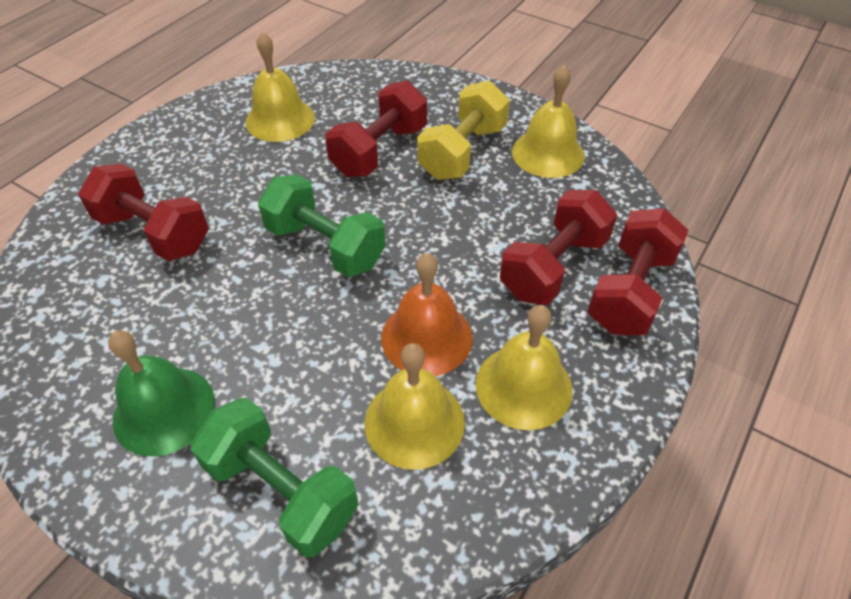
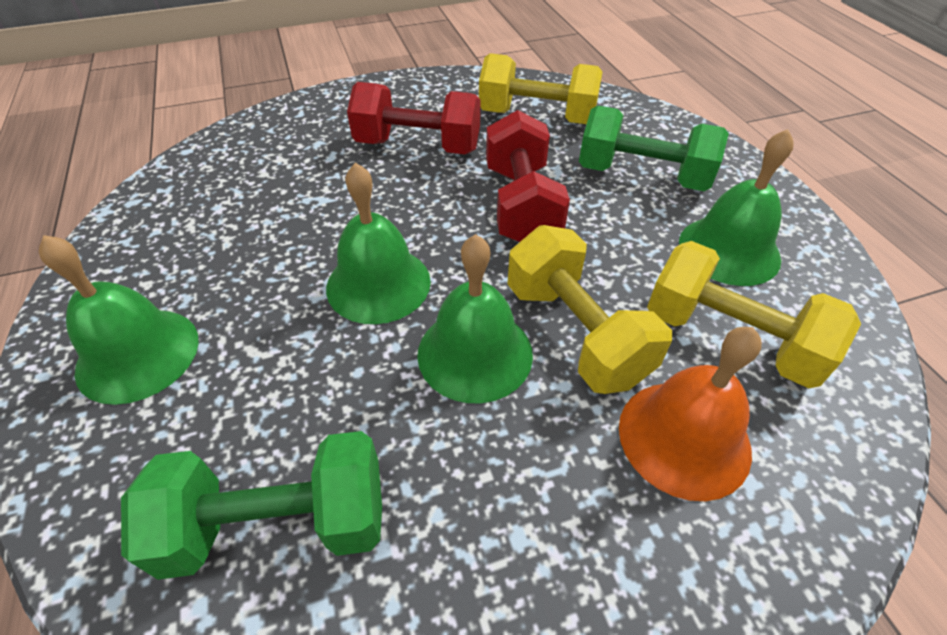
green bell: 1 -> 4
red dumbbell: 4 -> 2
yellow bell: 4 -> 0
yellow dumbbell: 1 -> 3

